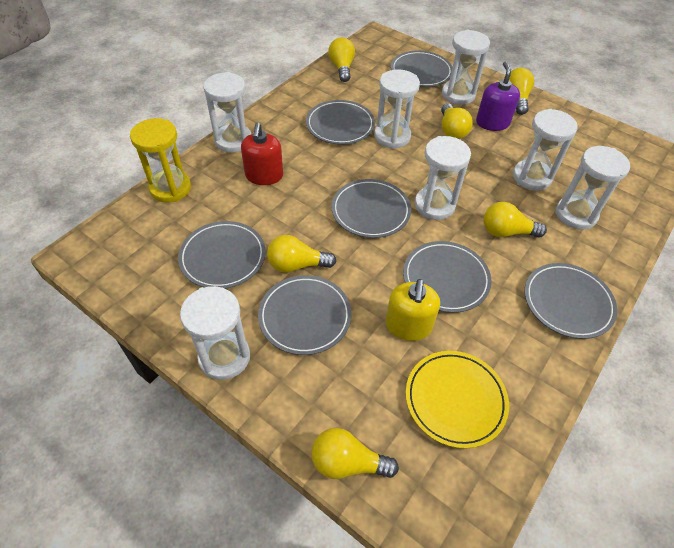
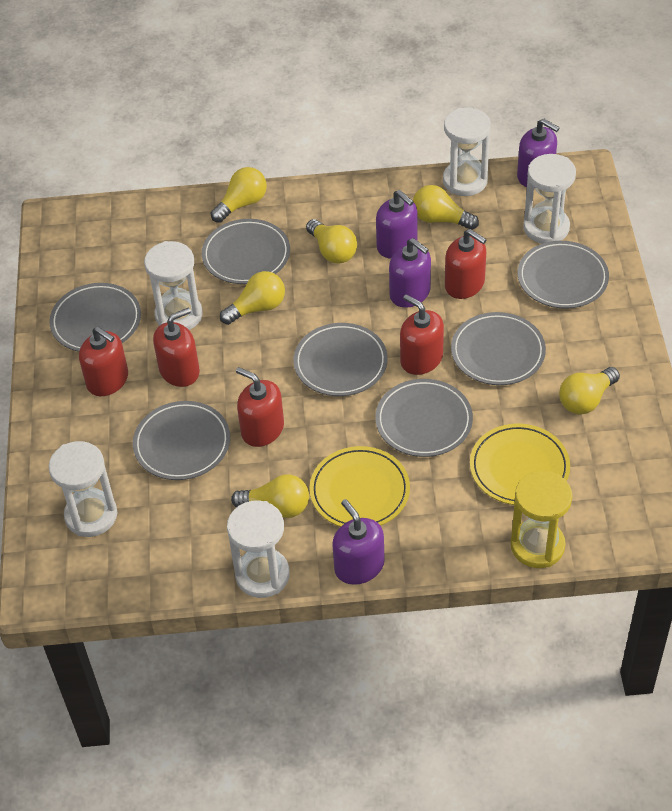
purple soap dispenser: 1 -> 4
red soap dispenser: 1 -> 5
white hourglass: 7 -> 5
yellow plate: 1 -> 2
yellow soap dispenser: 1 -> 0

